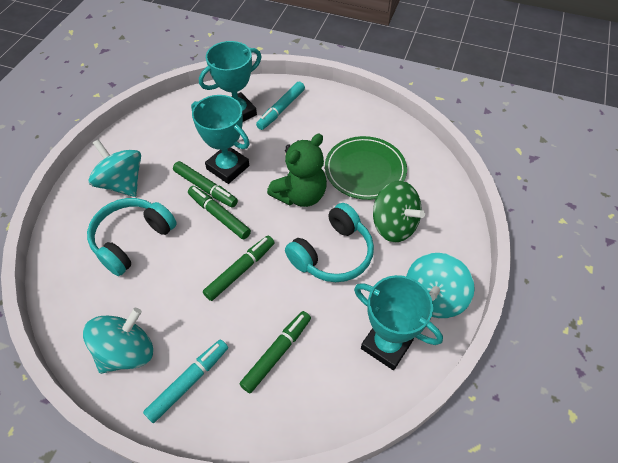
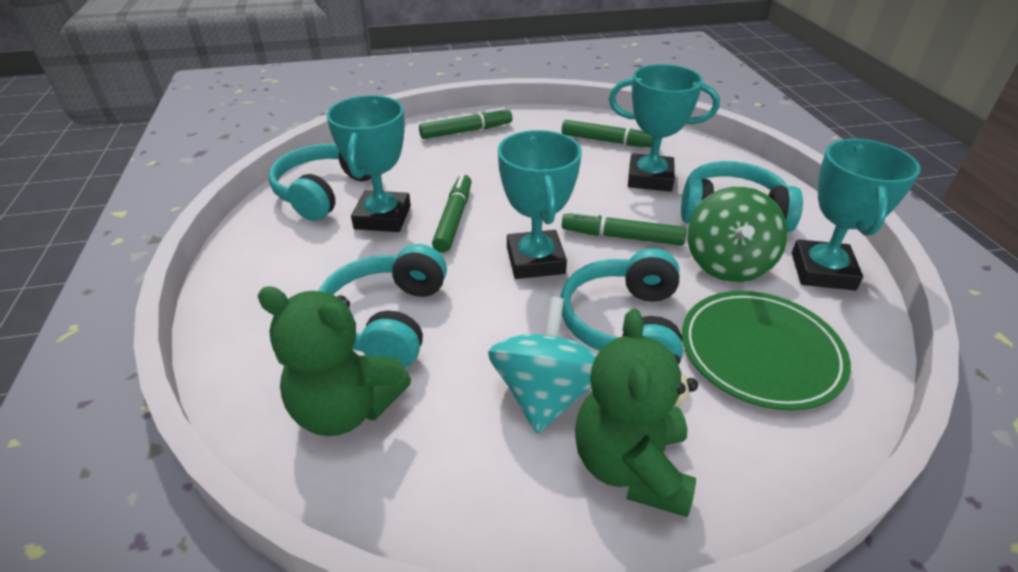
green teddy bear: 1 -> 2
turquoise headphones: 2 -> 4
turquoise marker: 2 -> 0
turquoise spinning top: 3 -> 1
turquoise trophy: 3 -> 4

